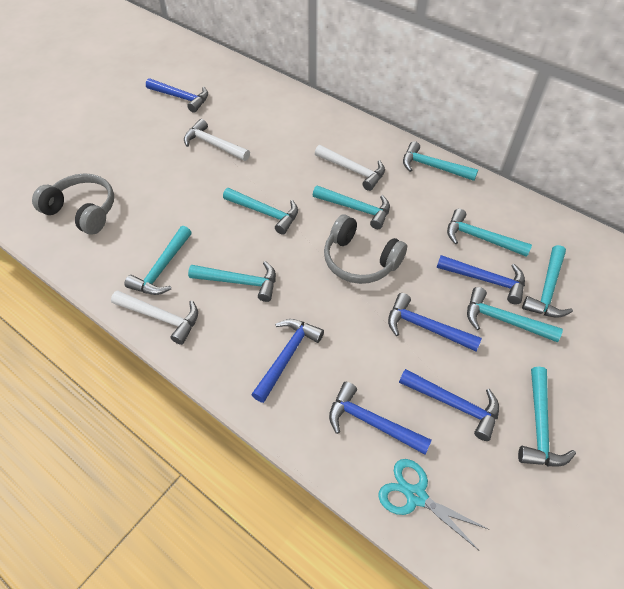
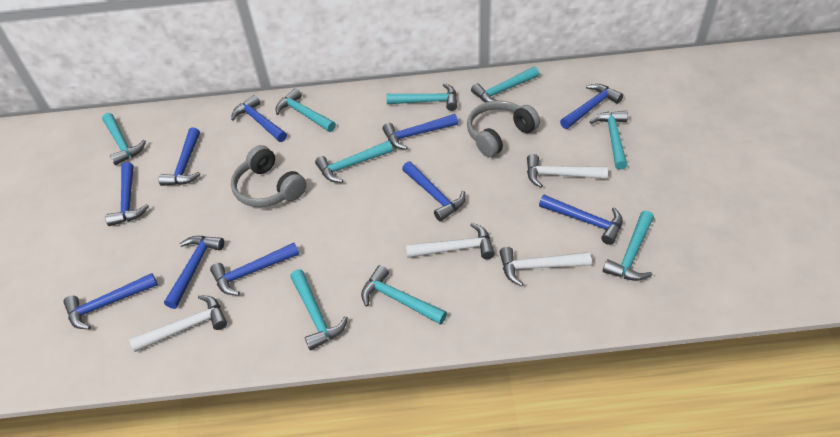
blue hammer: 6 -> 10
turquoise scissors: 1 -> 0
white hammer: 3 -> 4

